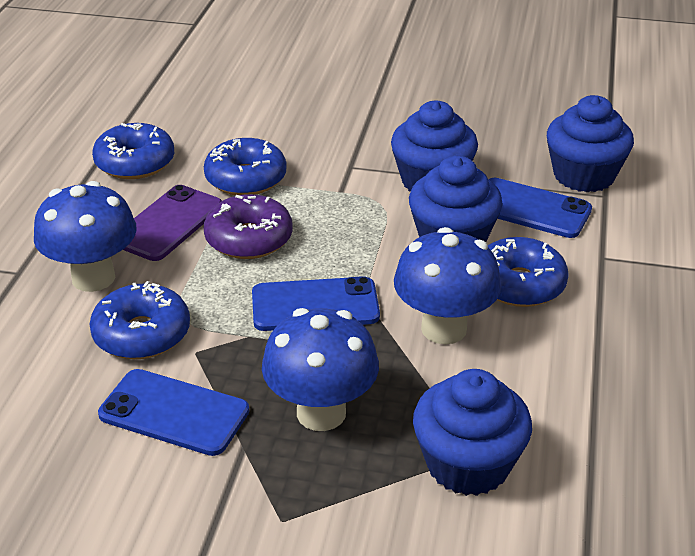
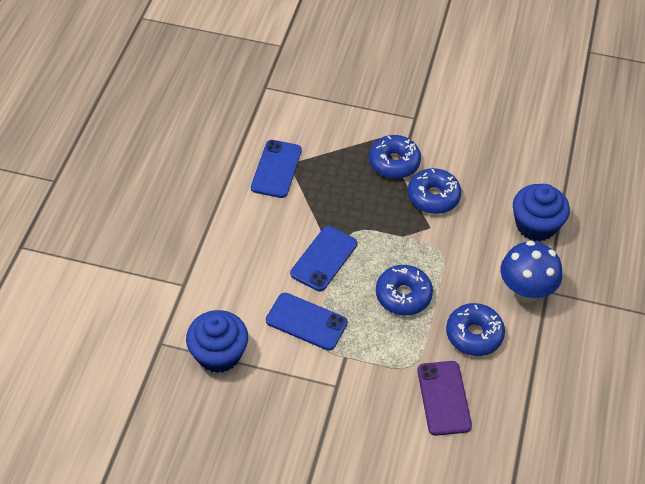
blue cupcake: 4 -> 2
blue mushroom: 3 -> 1
purple donut: 1 -> 0

